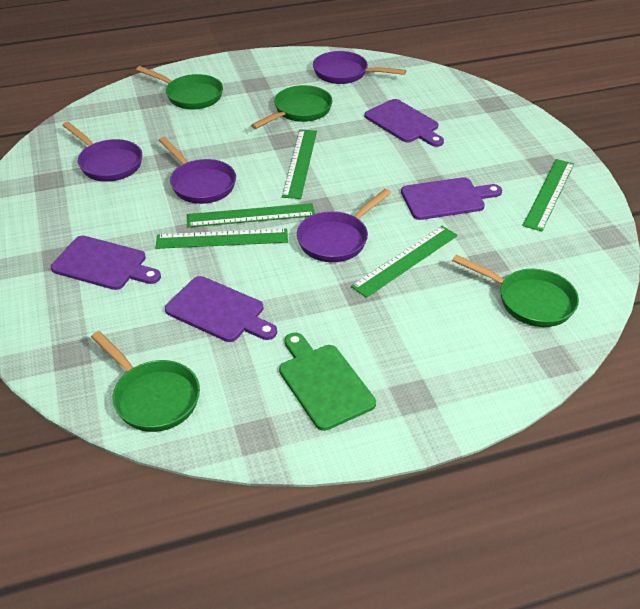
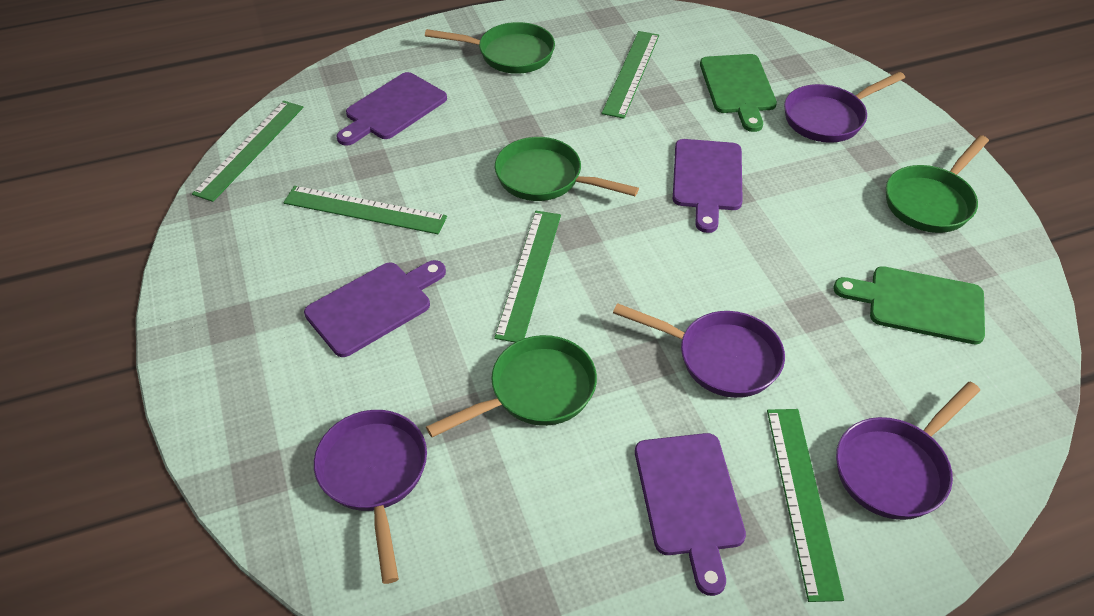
green cutting board: 1 -> 2

